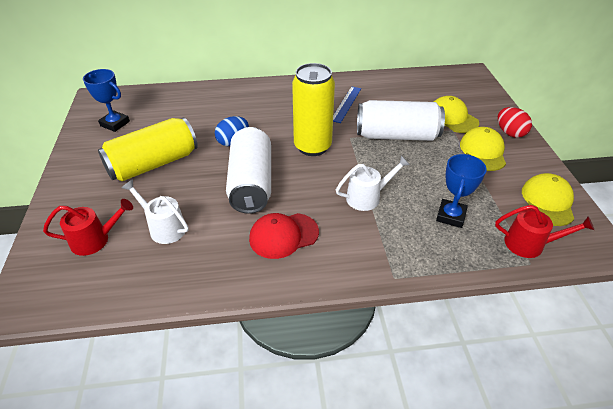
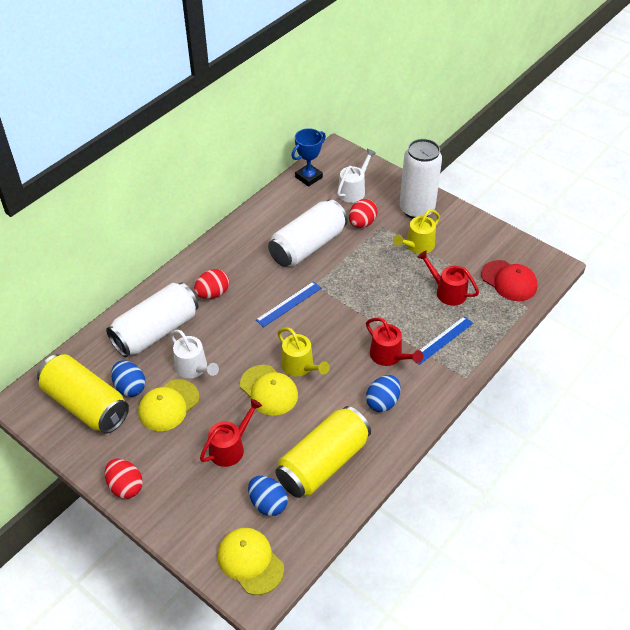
blue egg: 1 -> 3
blue ruler: 1 -> 2
blue trophy: 2 -> 1
red egg: 1 -> 3
red watering can: 2 -> 3
white can: 2 -> 3
yellow watering can: 0 -> 2

